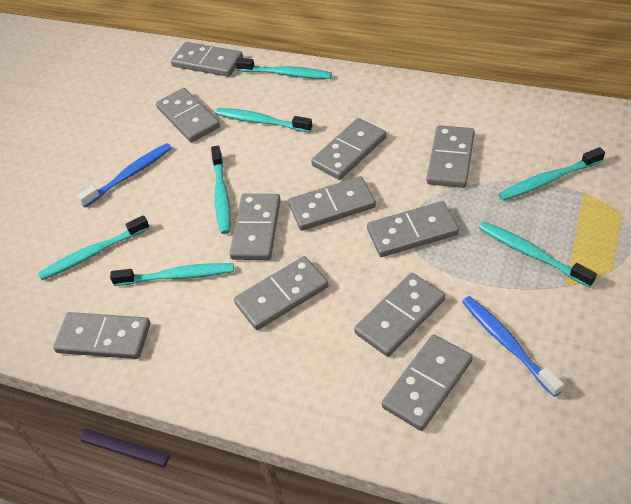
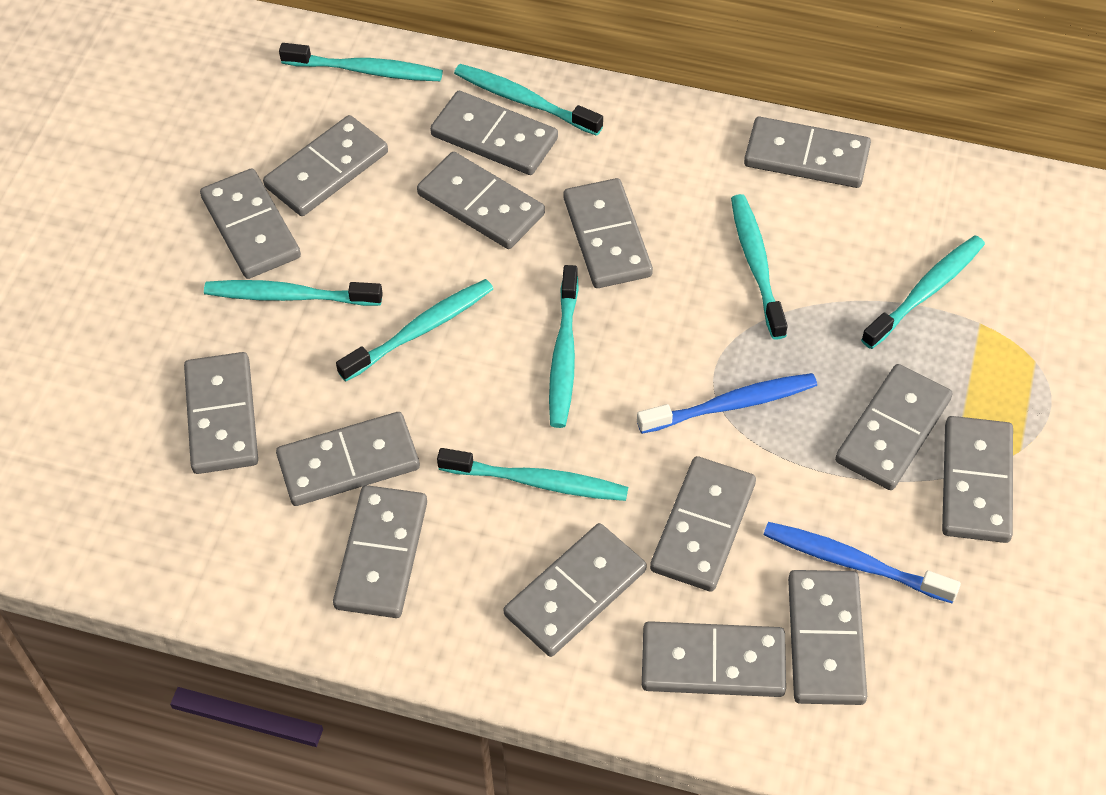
grey domino: 11 -> 15
turquoise toothbrush: 7 -> 8

